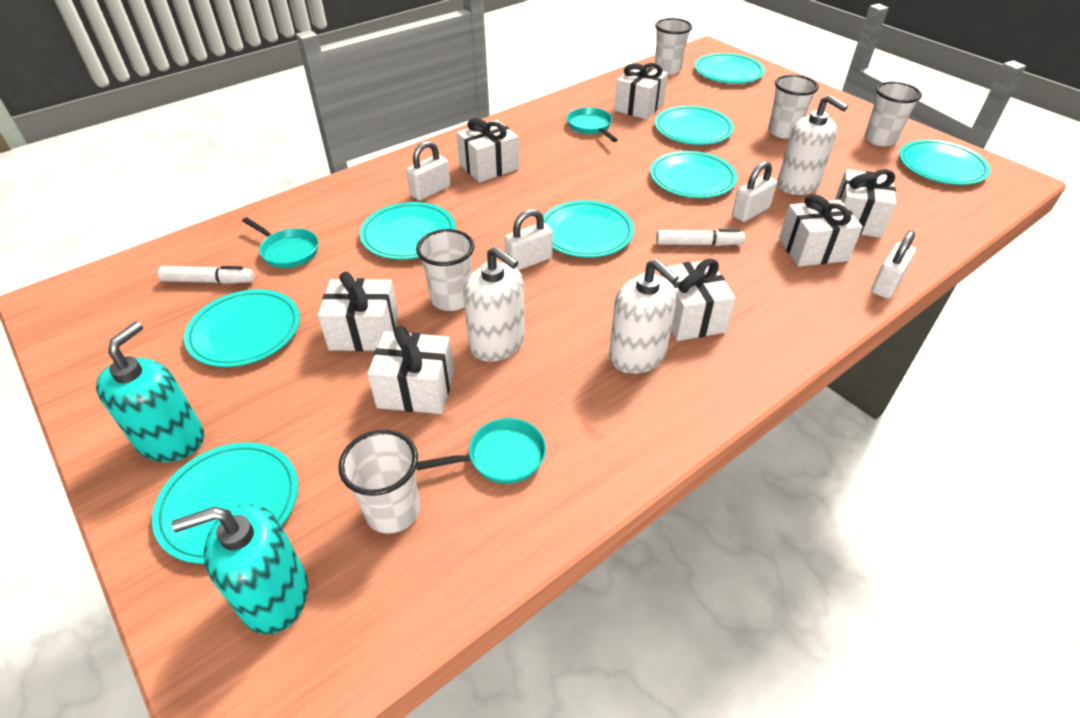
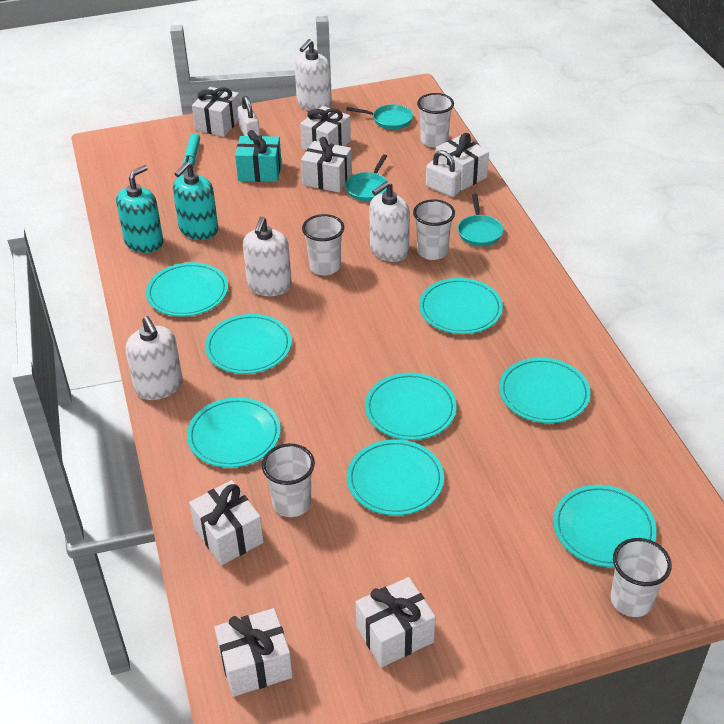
turquoise gift: 0 -> 1
turquoise marker: 0 -> 1
white marker: 2 -> 0
white padlock: 4 -> 2
white soap dispenser: 3 -> 4

